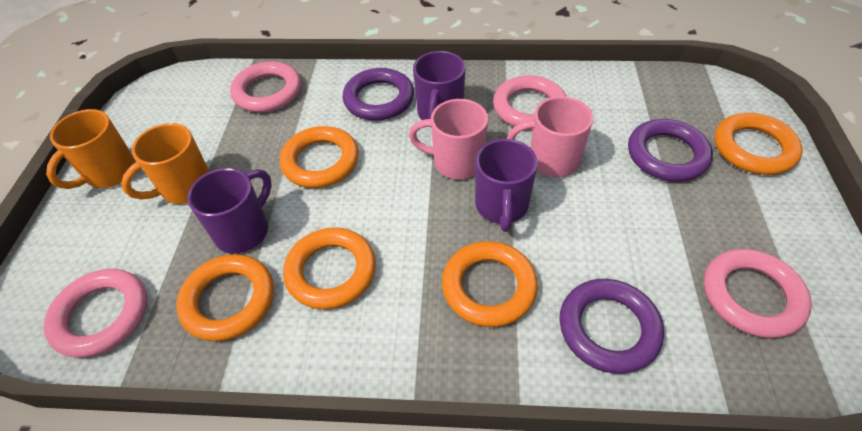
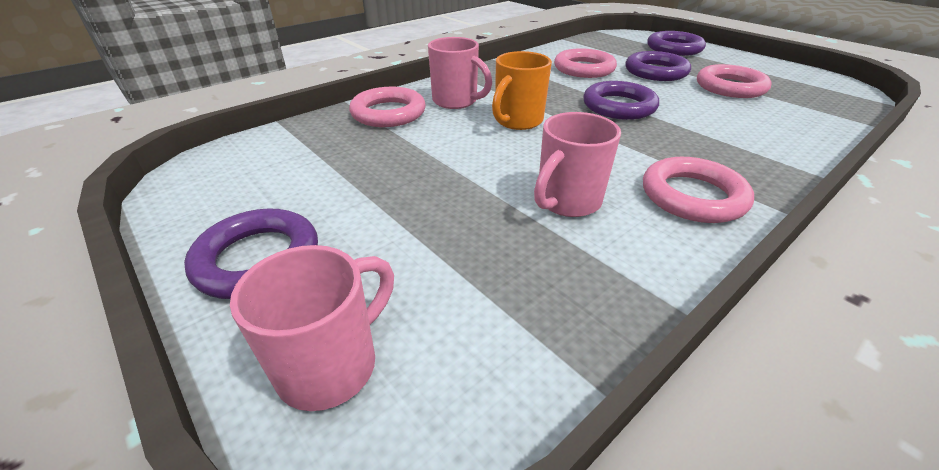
orange mug: 2 -> 1
orange ring: 5 -> 0
pink mug: 2 -> 3
purple mug: 3 -> 0
purple ring: 3 -> 4

